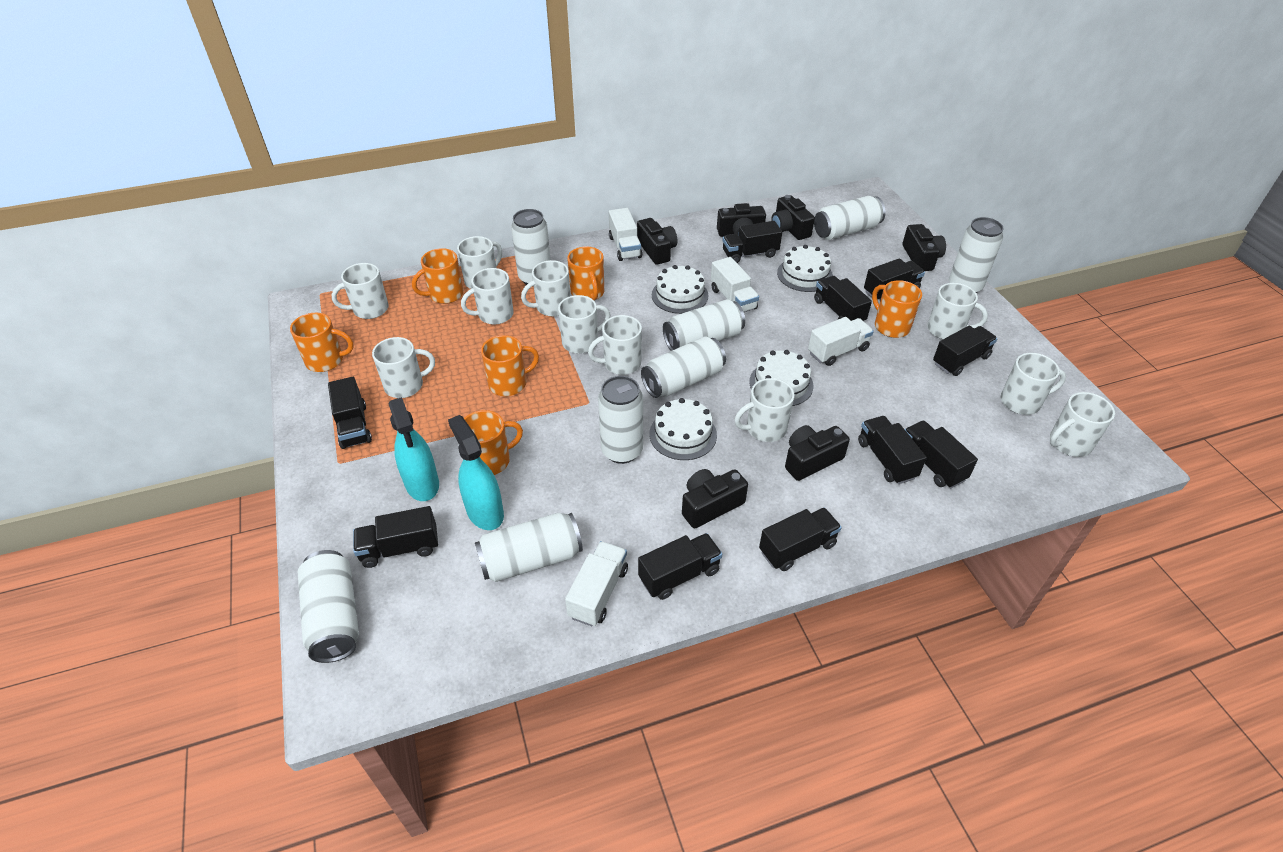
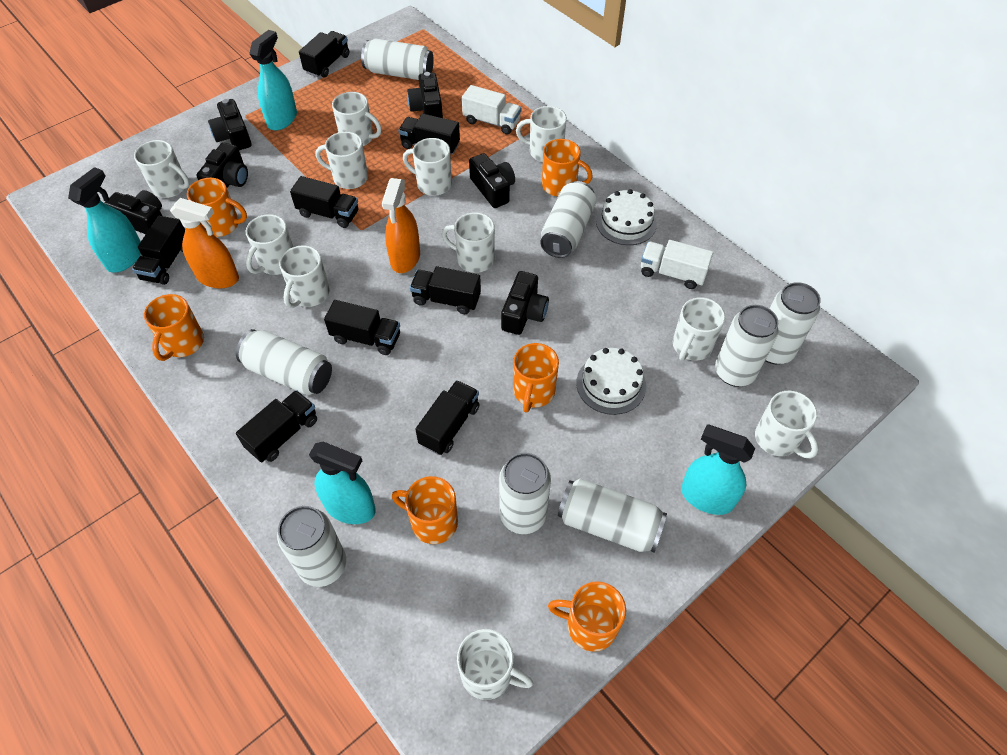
black truck: 10 -> 8
orange spray bottle: 0 -> 2
turquoise spray bottle: 2 -> 4
white cake: 4 -> 2
white truck: 4 -> 2

